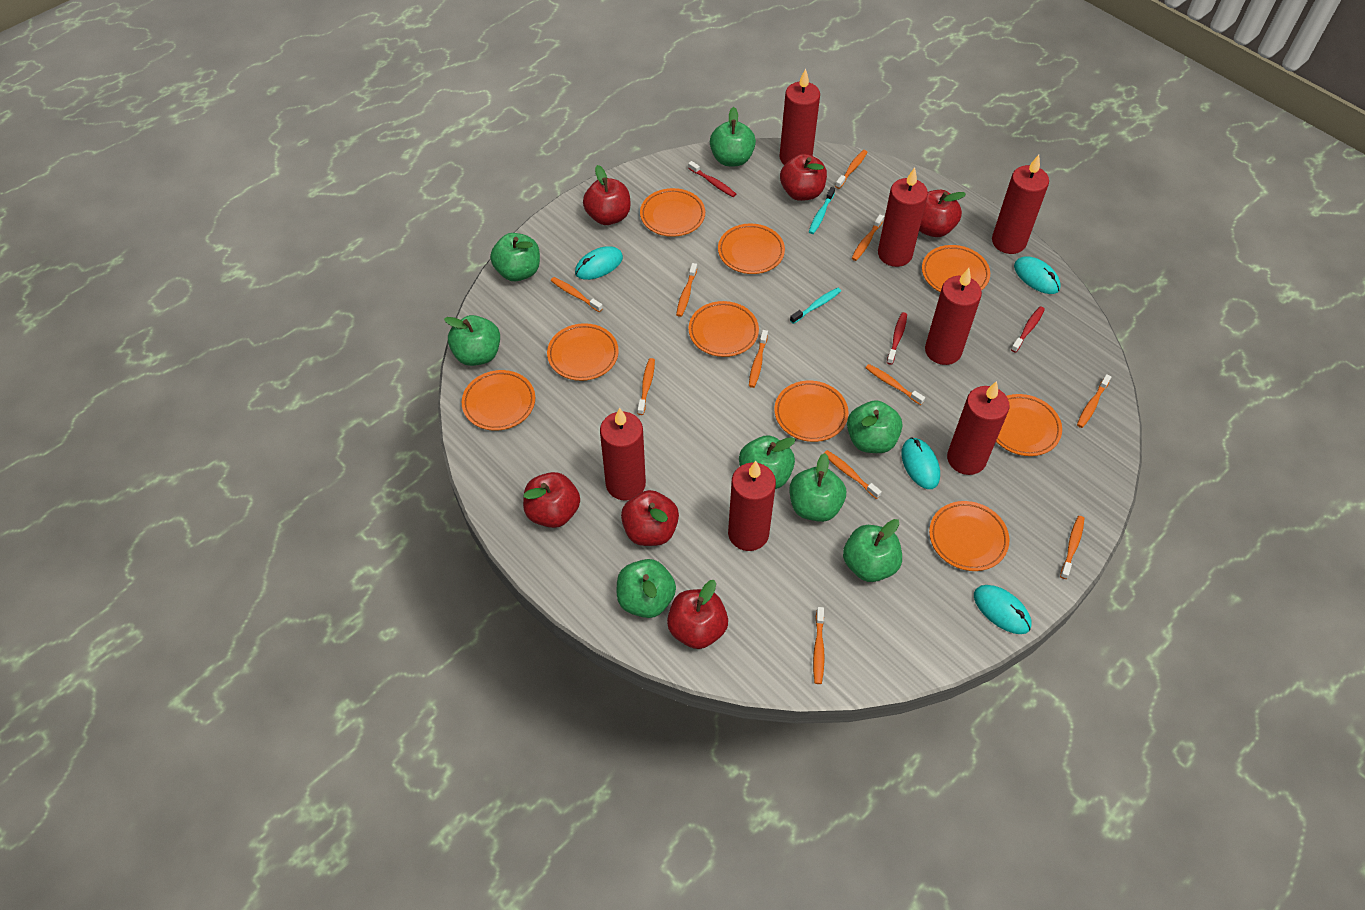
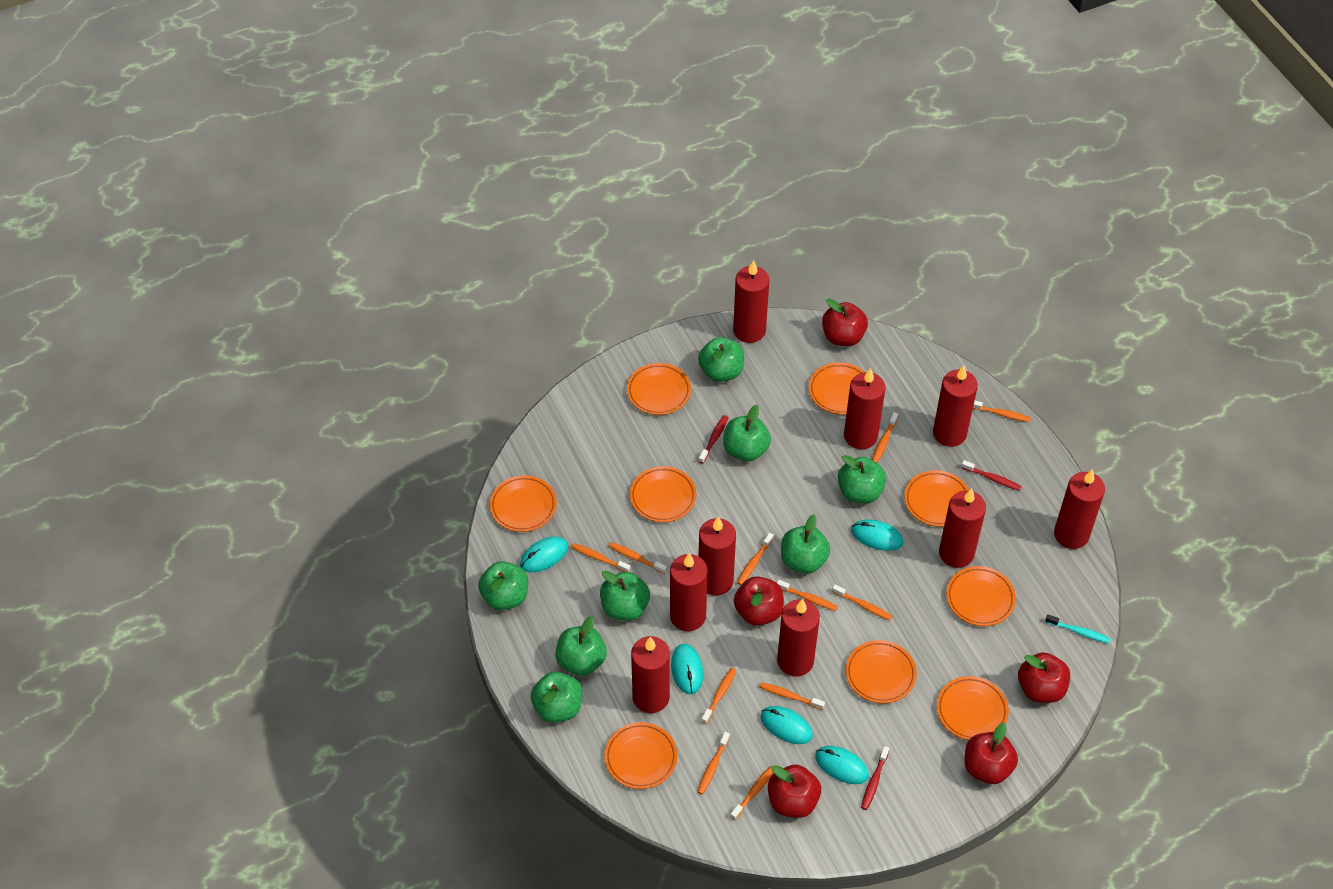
red apple: 6 -> 5
red candle: 7 -> 9
turquoise mouse: 4 -> 5
turquoise toothbrush: 2 -> 1

